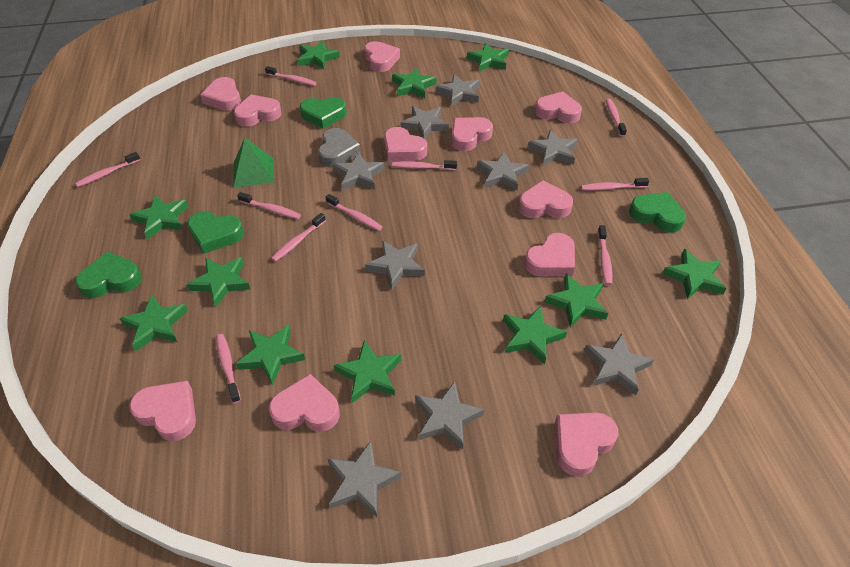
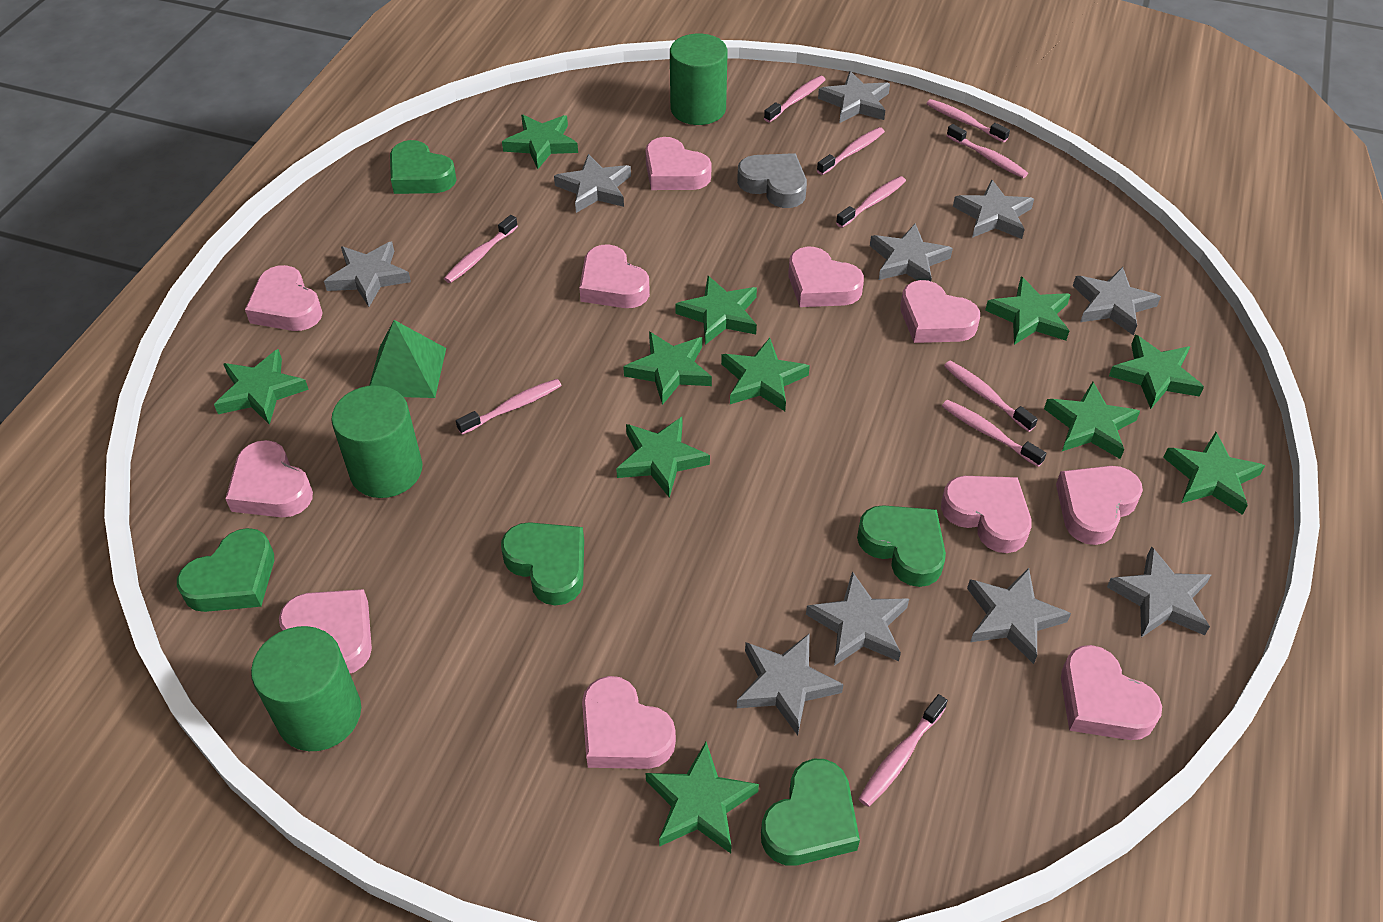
green cylinder: 0 -> 3
green heart: 4 -> 5
grey star: 9 -> 10

